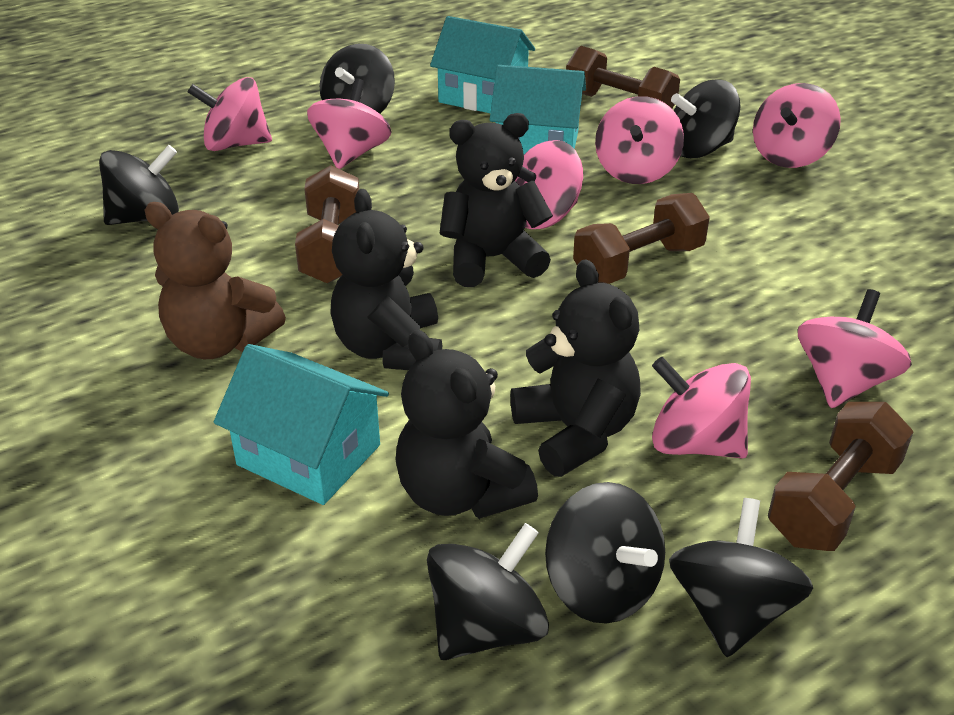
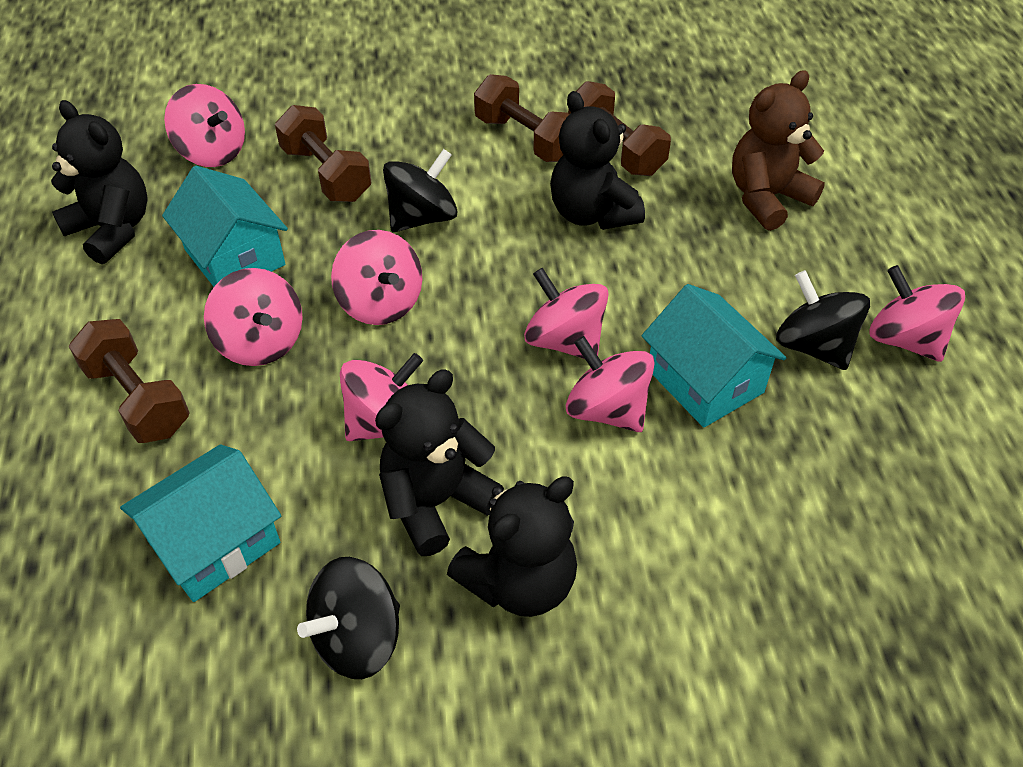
black spinning top: 6 -> 3

